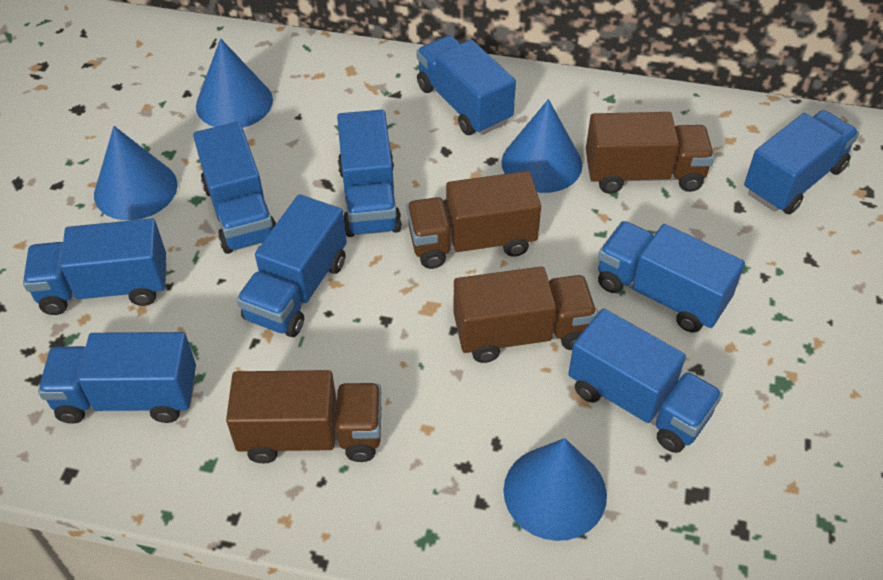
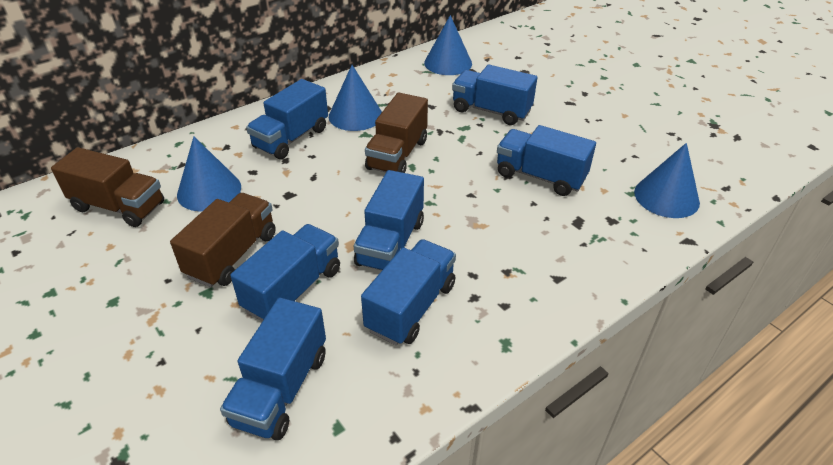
blue truck: 9 -> 7
brown truck: 4 -> 3

